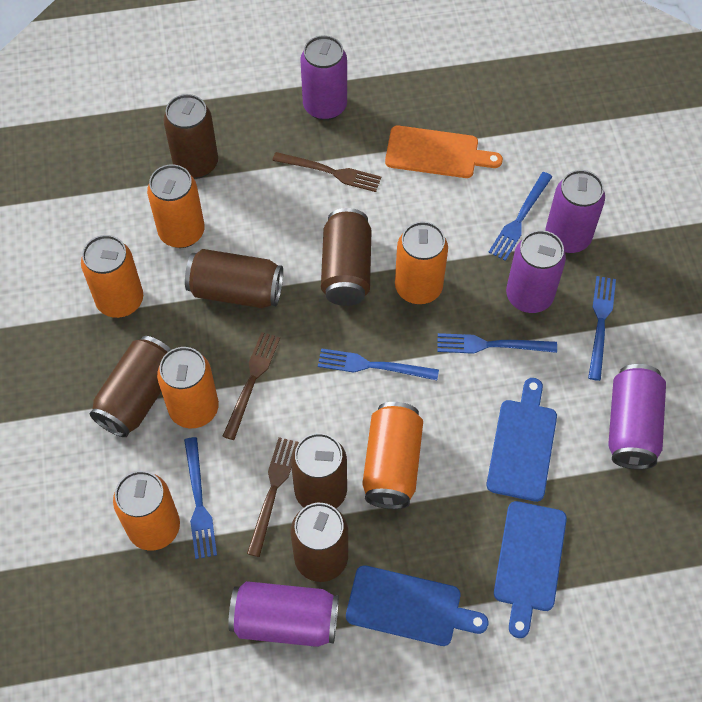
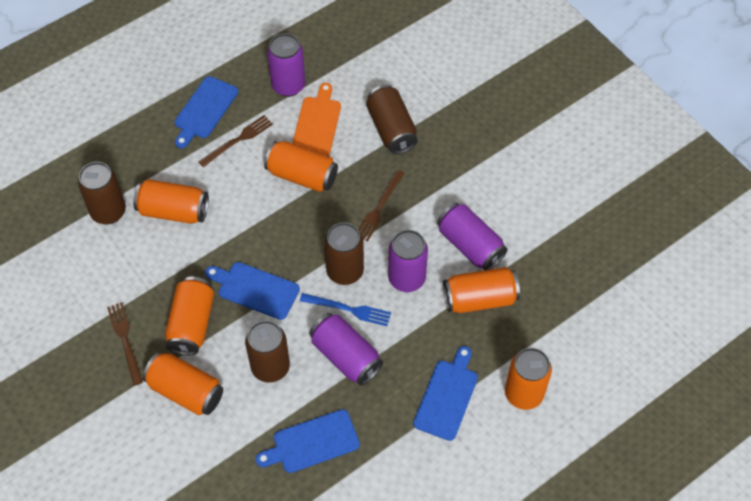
blue cutting board: 3 -> 4
blue fork: 5 -> 1
brown can: 6 -> 4
purple can: 5 -> 4

